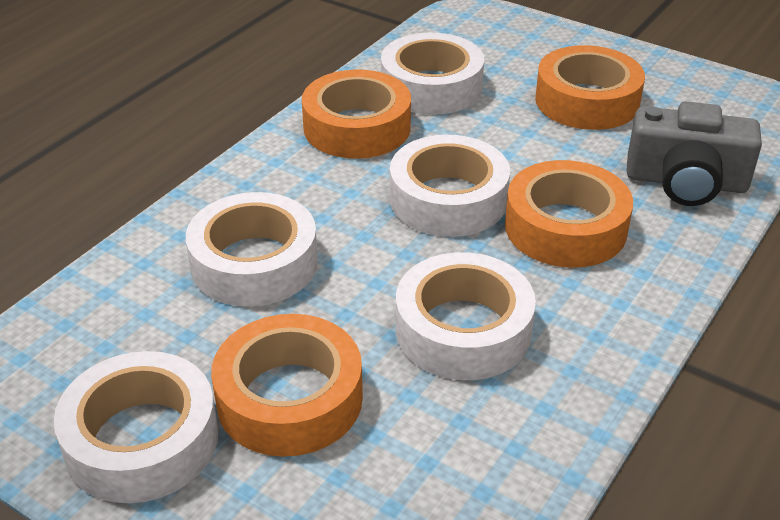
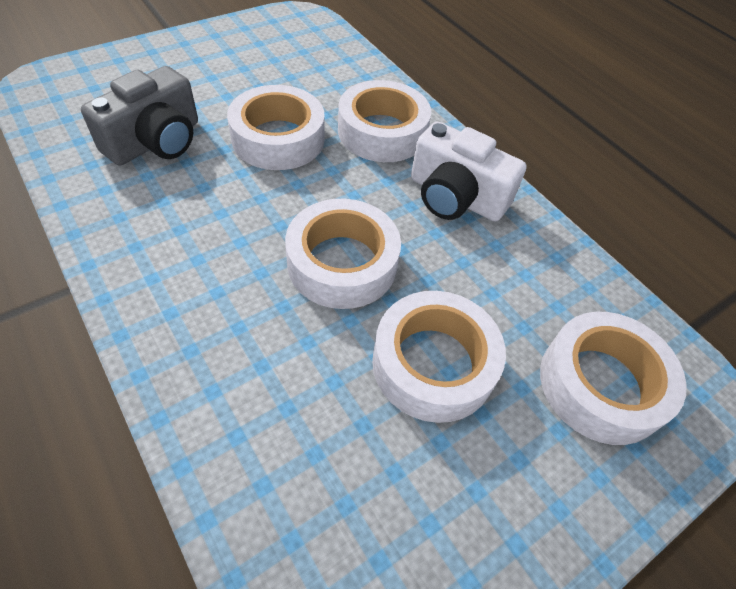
orange tape: 4 -> 0
white camera: 0 -> 1

